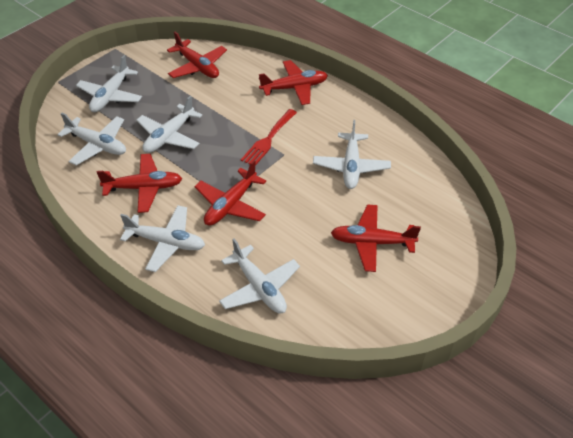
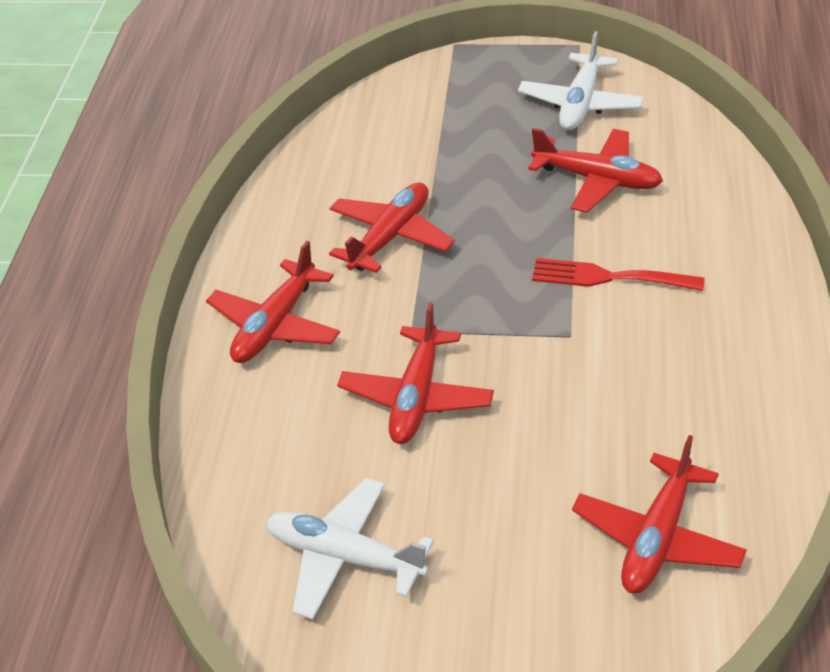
white plane: 6 -> 2

